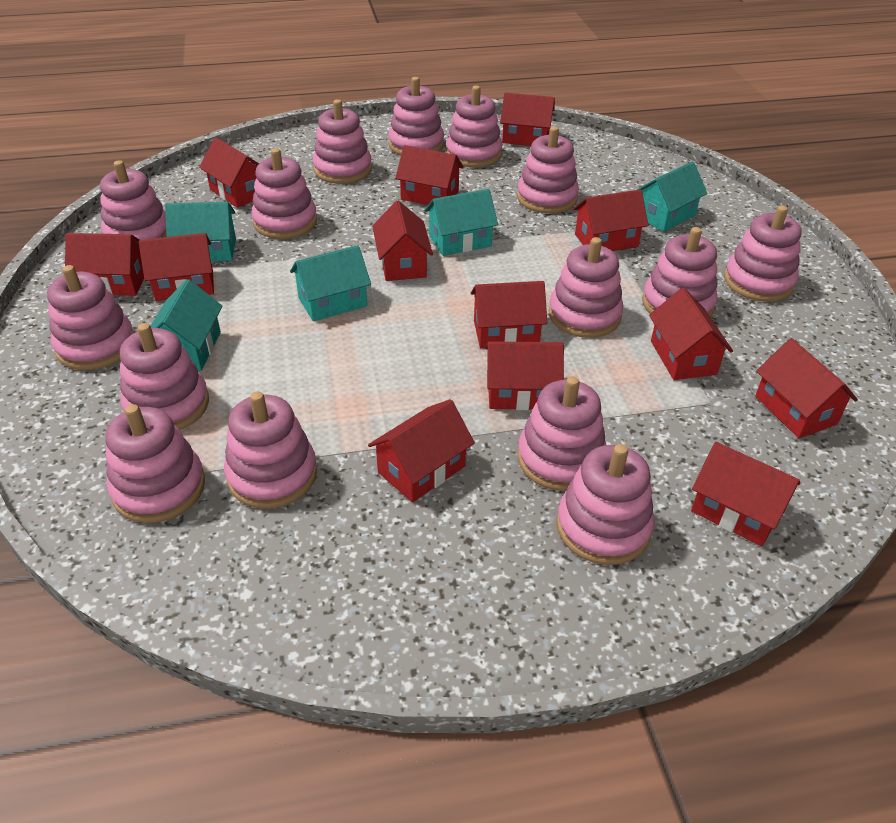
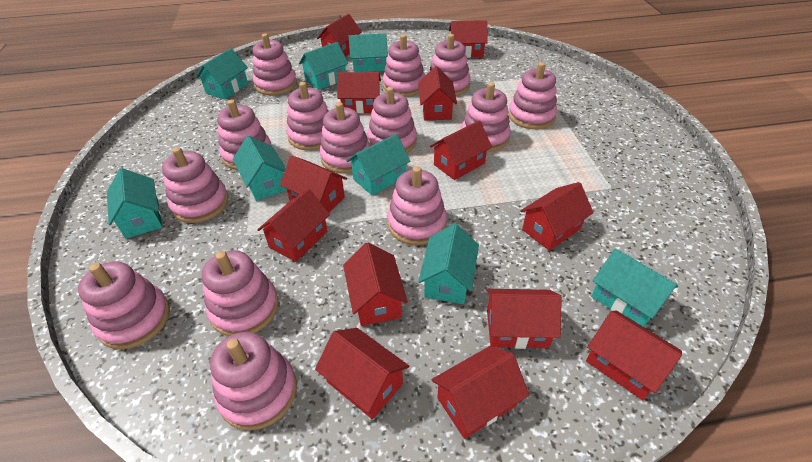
pink stacking toy: 15 -> 14
turquoise house: 5 -> 8

